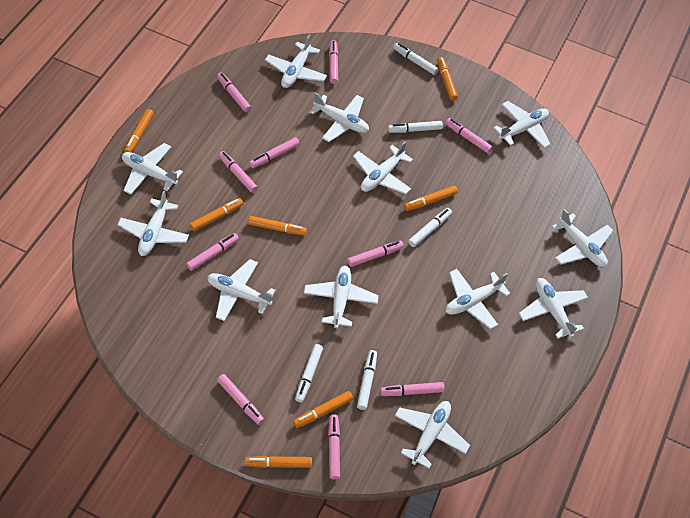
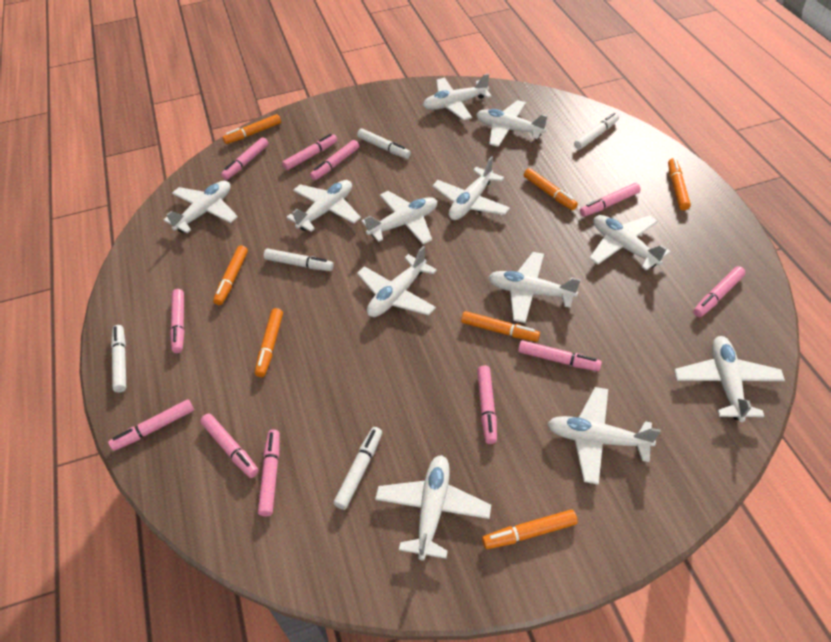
pink marker: 10 -> 11

